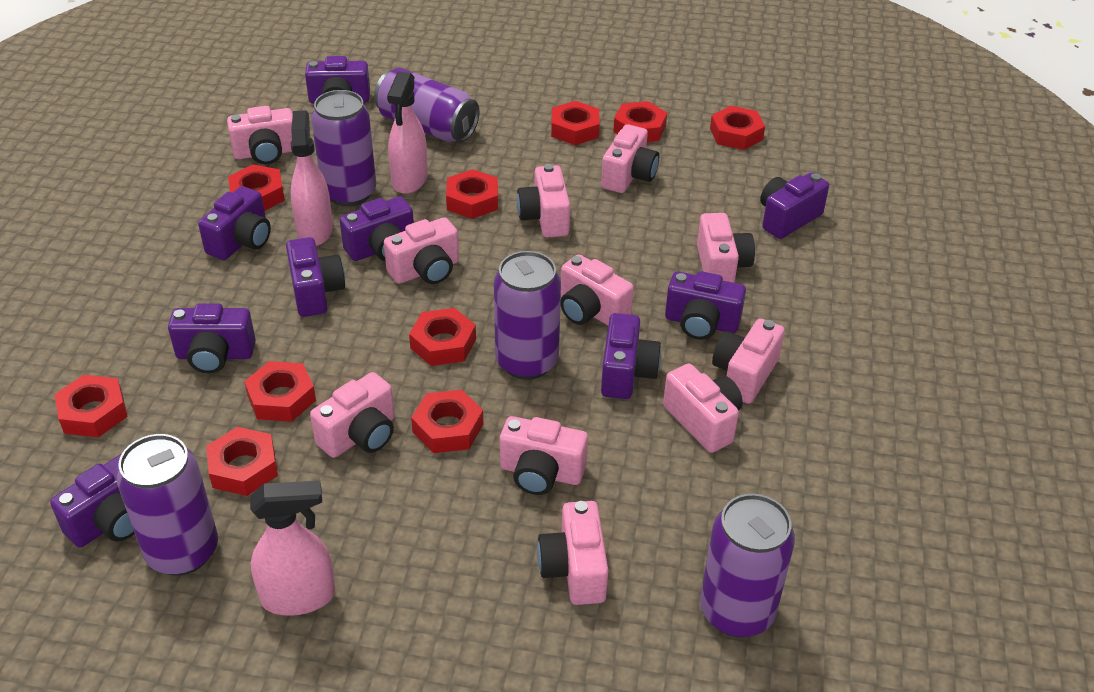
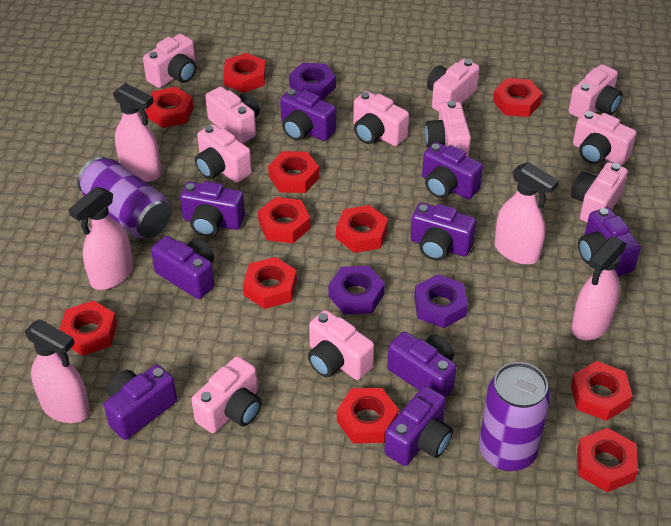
pink spray bottle: 3 -> 5
purple can: 5 -> 2
purple nut: 0 -> 3
red nut: 10 -> 11

